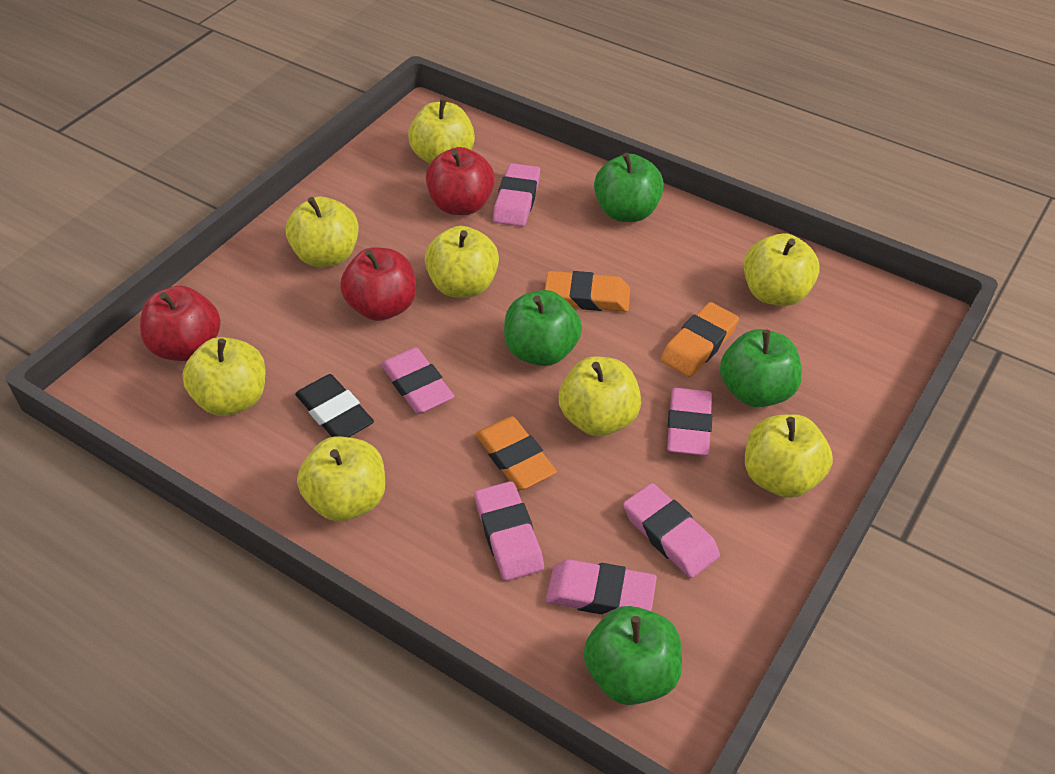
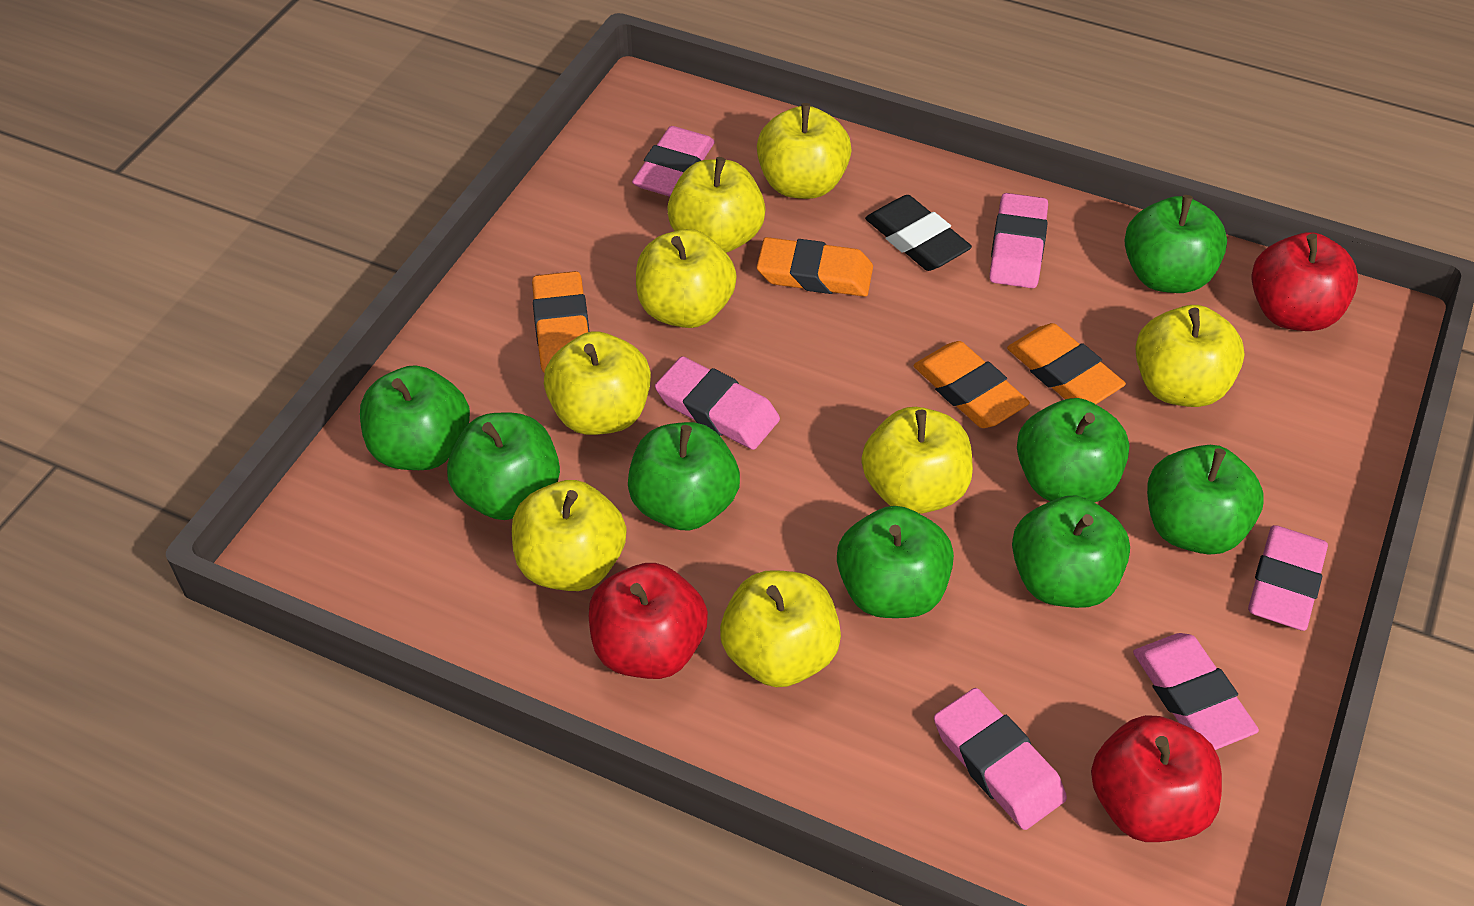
green apple: 4 -> 8
orange eraser: 3 -> 4

